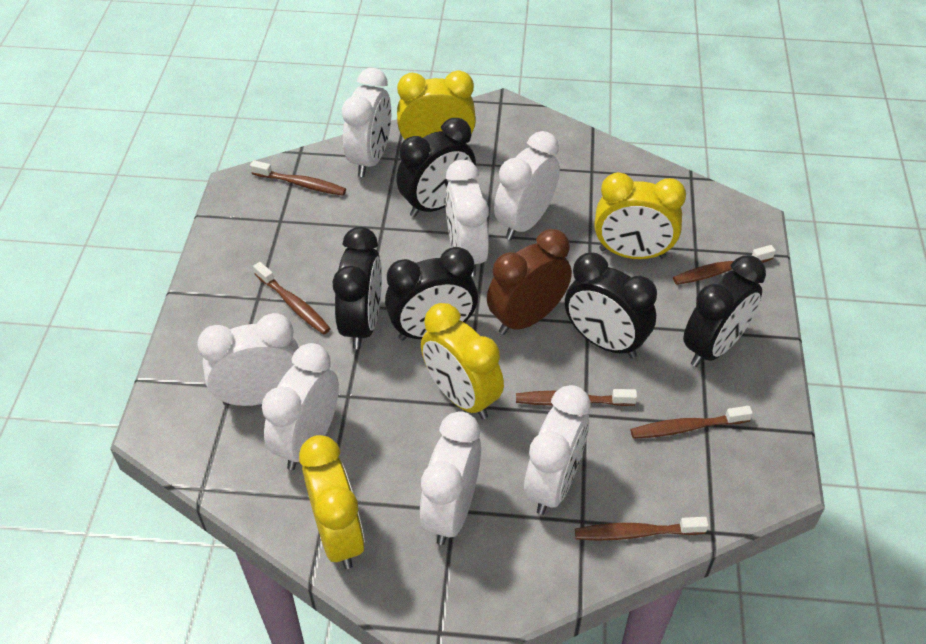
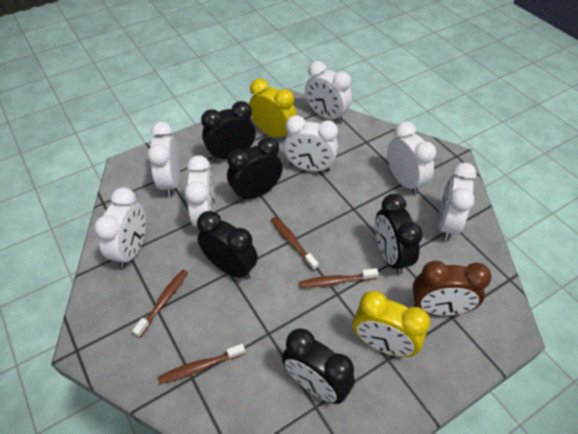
brown toothbrush: 6 -> 4
yellow clock: 4 -> 2

